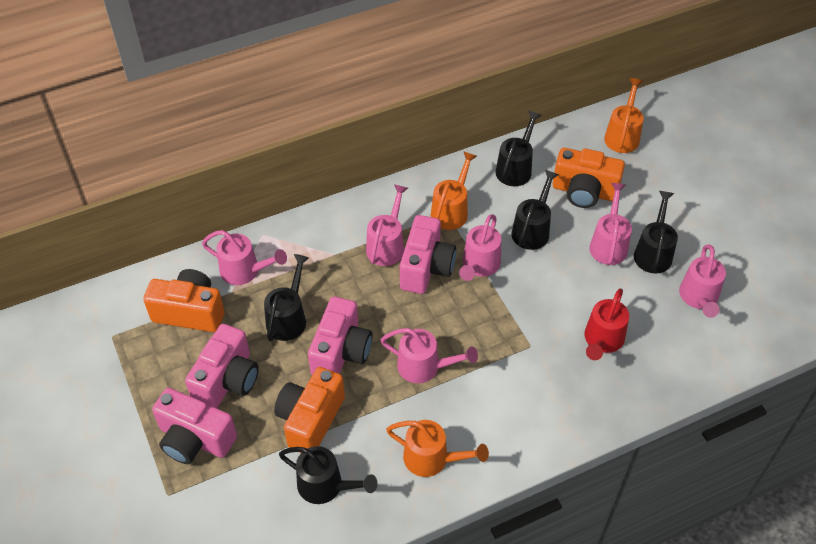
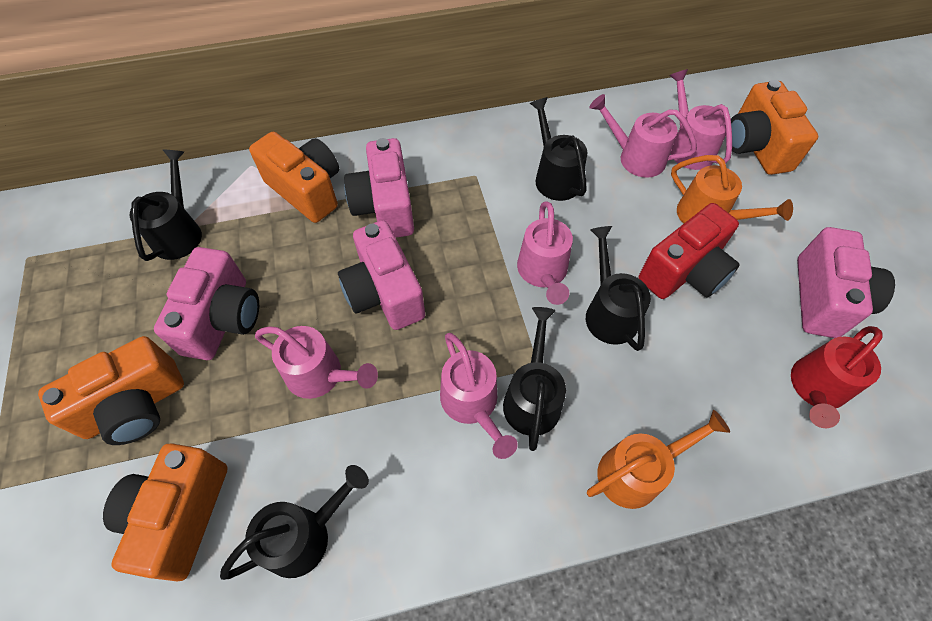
orange camera: 3 -> 4
orange watering can: 3 -> 2
pink watering can: 6 -> 5
red camera: 0 -> 1

